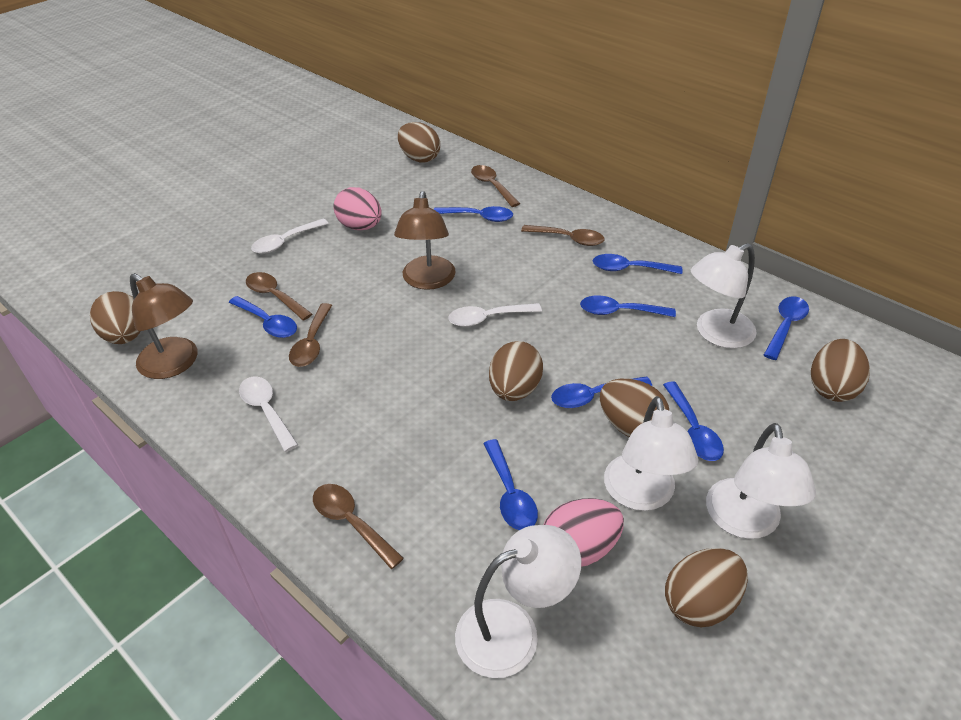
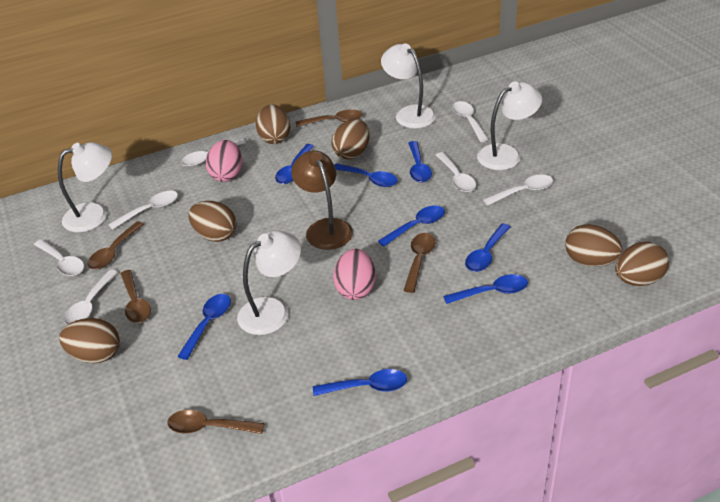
brown lamp: 2 -> 1
white spoon: 3 -> 7

